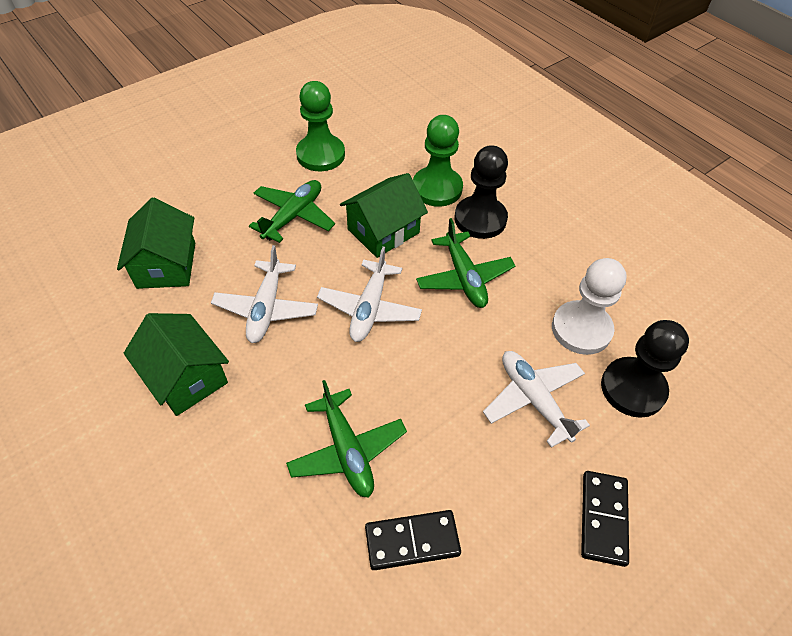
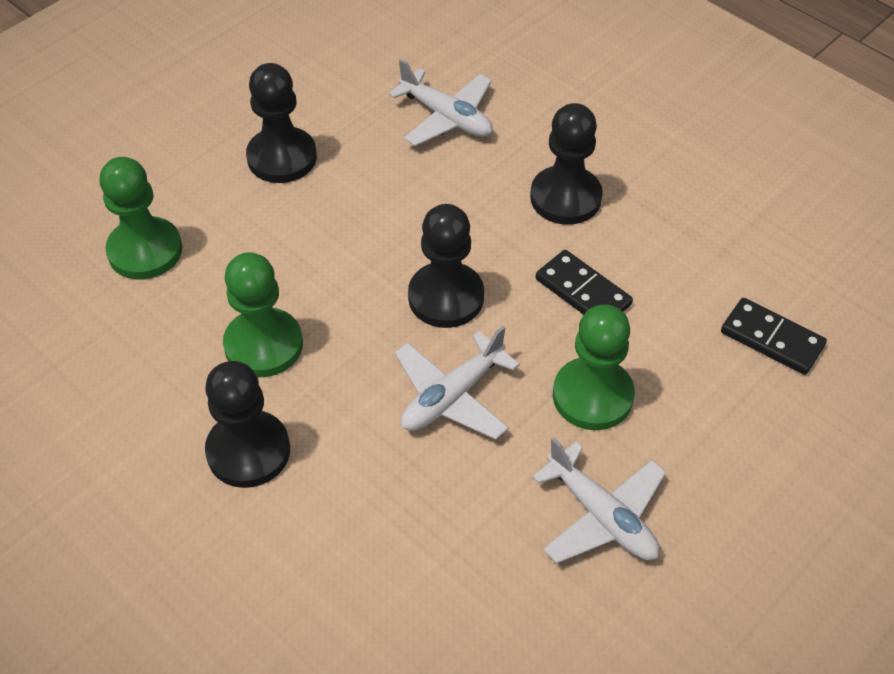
black pawn: 2 -> 4
green house: 3 -> 0
green pawn: 2 -> 3
green plane: 3 -> 0
white pawn: 1 -> 0

